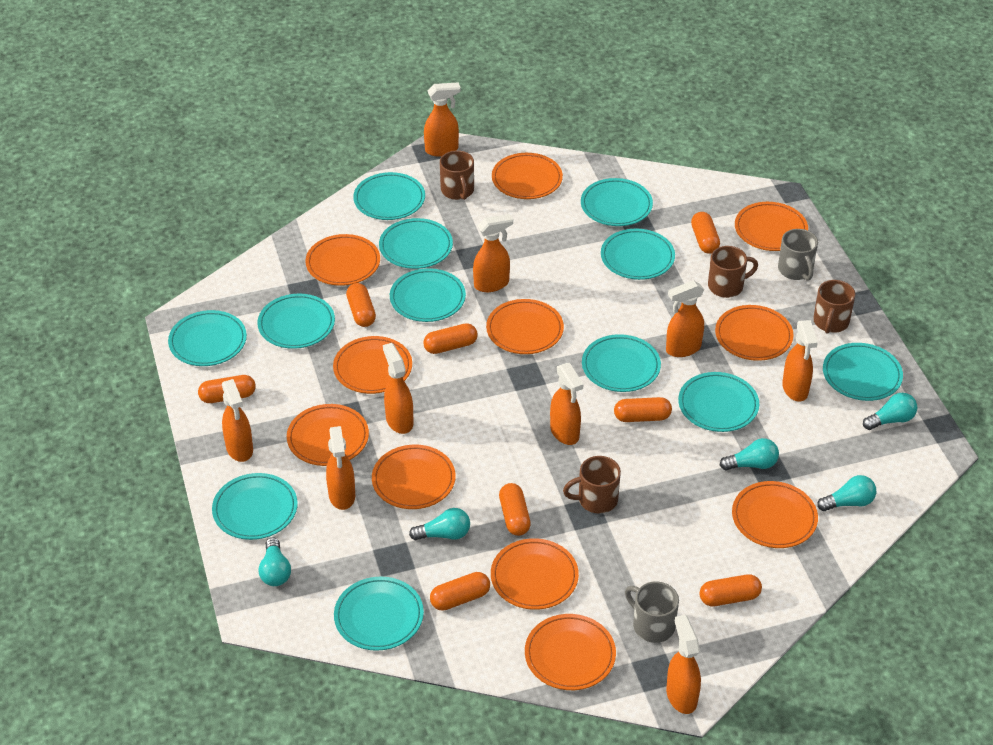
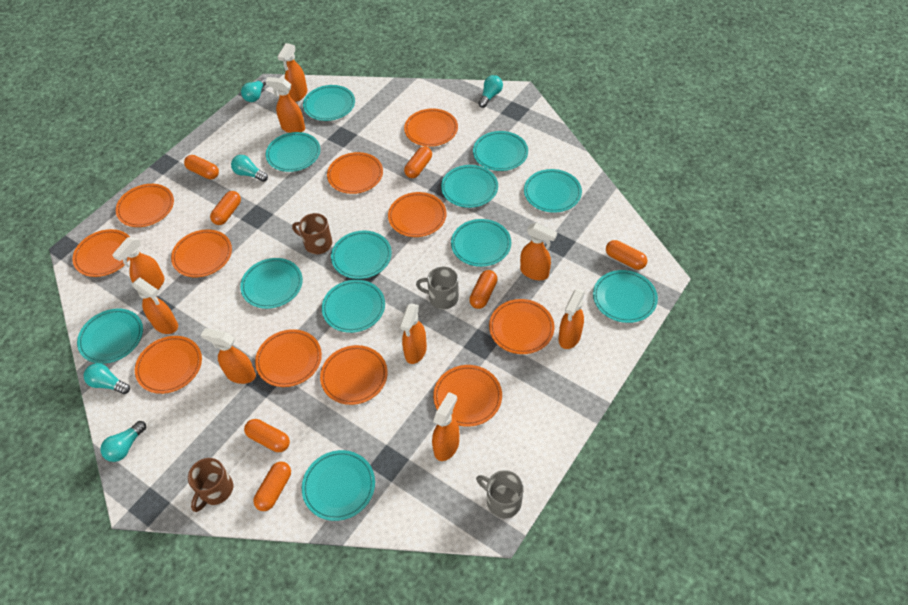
brown mug: 4 -> 2
orange capsule: 8 -> 7

